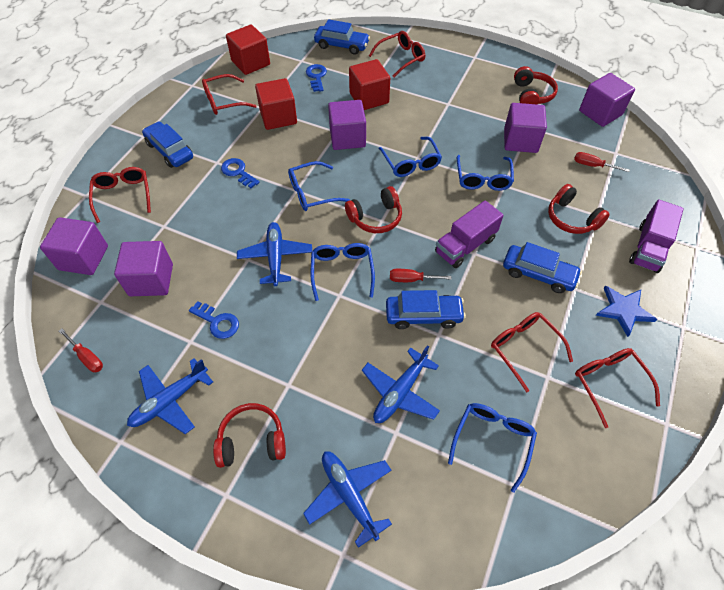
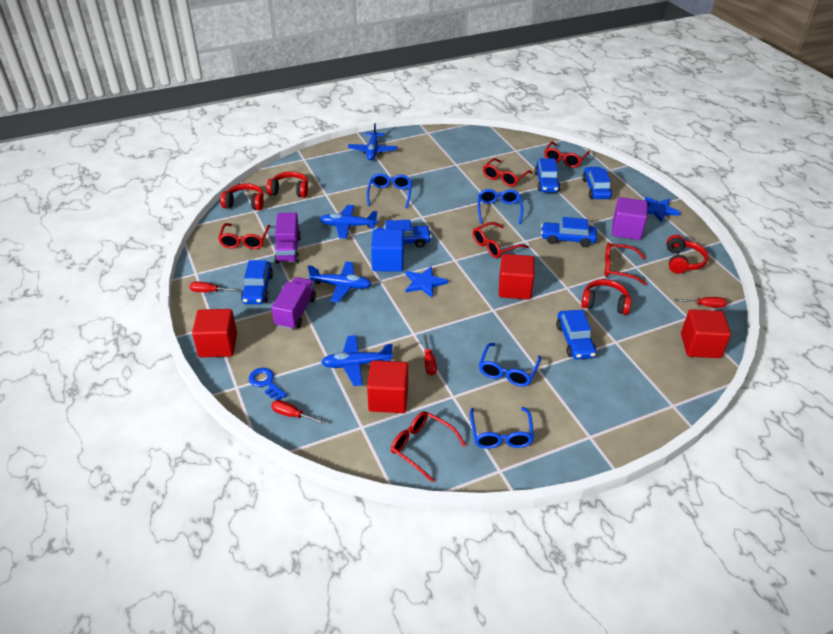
blue car: 4 -> 6
blue cube: 0 -> 1
blue glasses: 5 -> 4
blue key: 3 -> 1
blue star: 1 -> 2
purple cube: 5 -> 1
red cube: 3 -> 4
red glasses: 5 -> 6
red screwdriver: 3 -> 4

